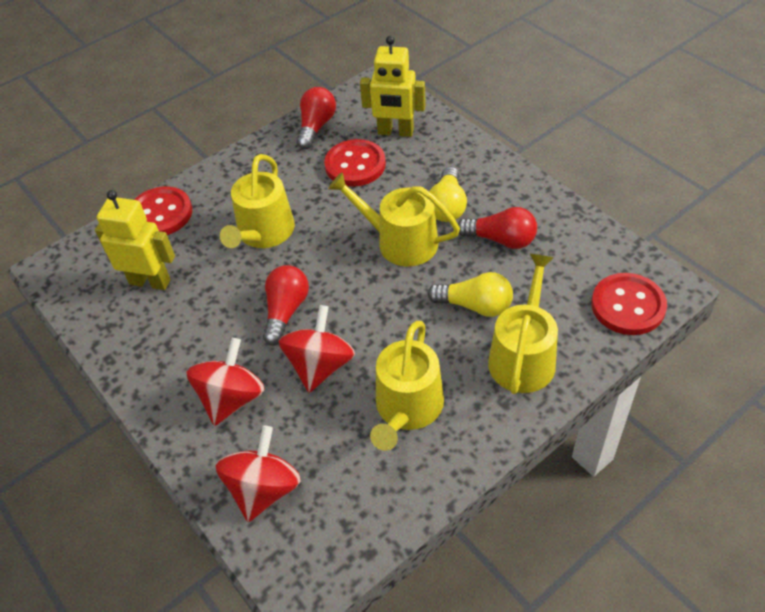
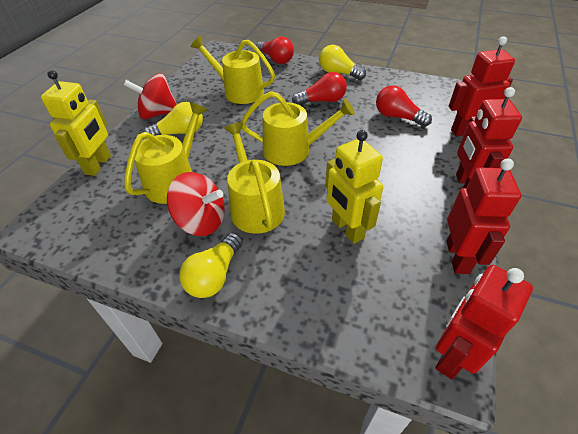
red button: 3 -> 0
red robot: 0 -> 4
red spinning top: 3 -> 2
yellow light bulb: 2 -> 3

